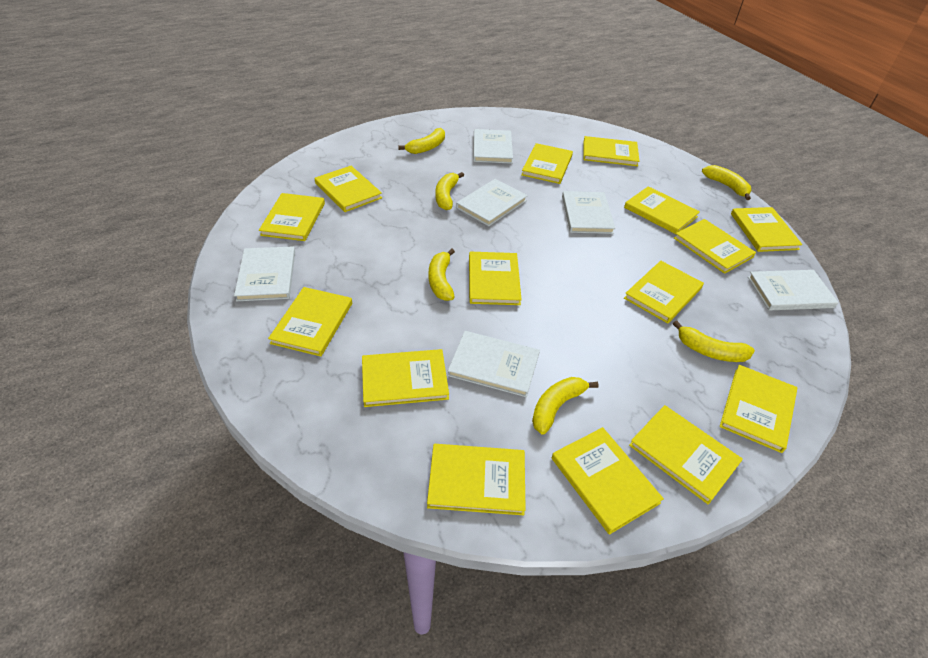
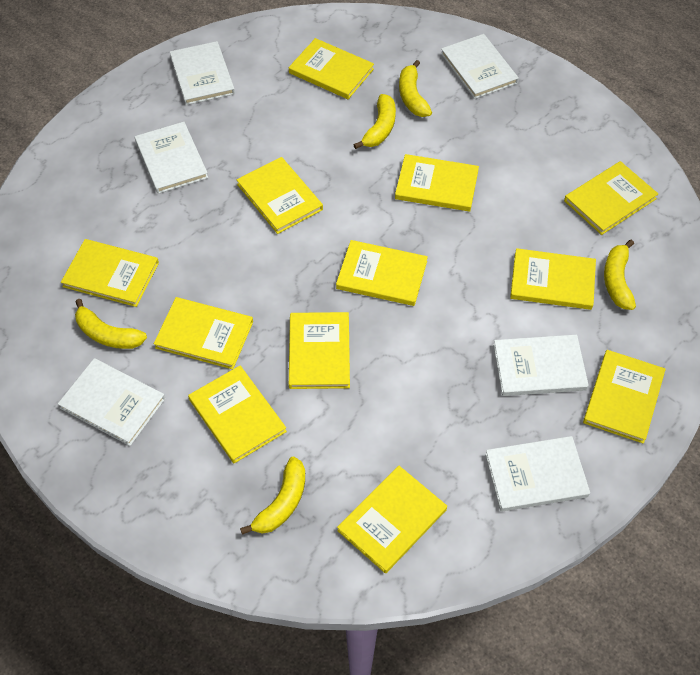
yellow banana: 6 -> 5
yellow book: 15 -> 12

